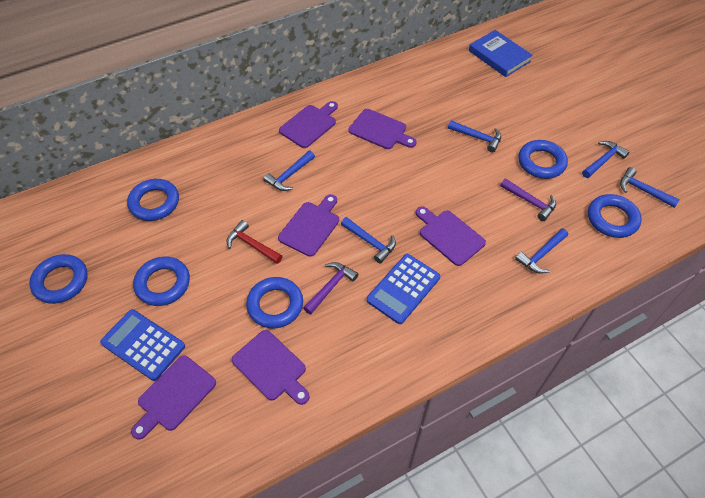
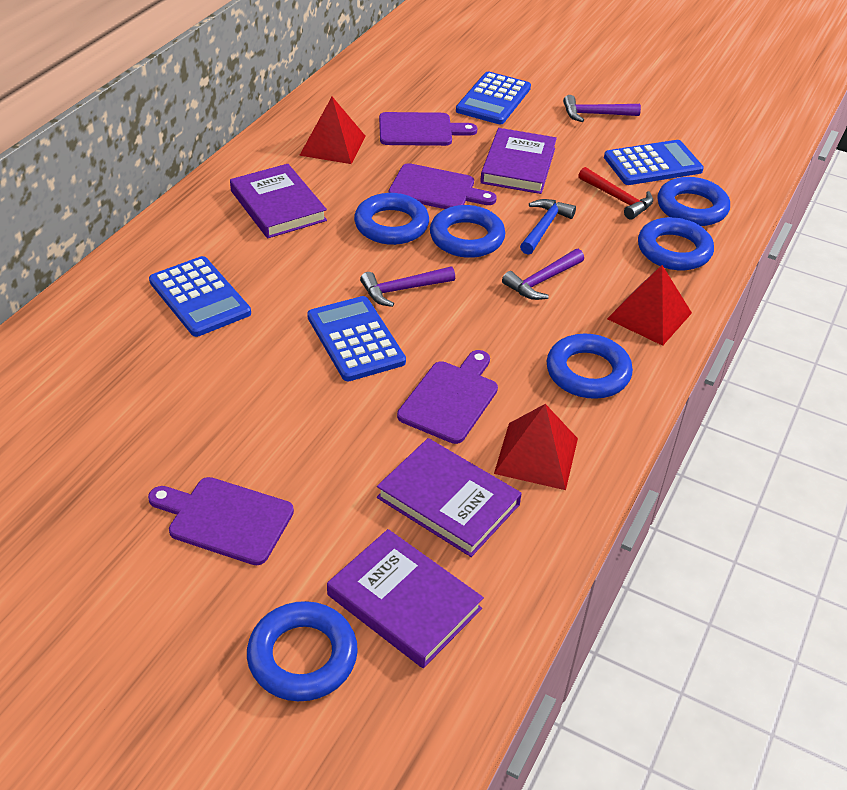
blue book: 1 -> 0
blue calculator: 2 -> 4
blue hammer: 6 -> 1
purple book: 0 -> 4
purple cutting board: 6 -> 4
purple hammer: 2 -> 3
red pyramid: 0 -> 3

